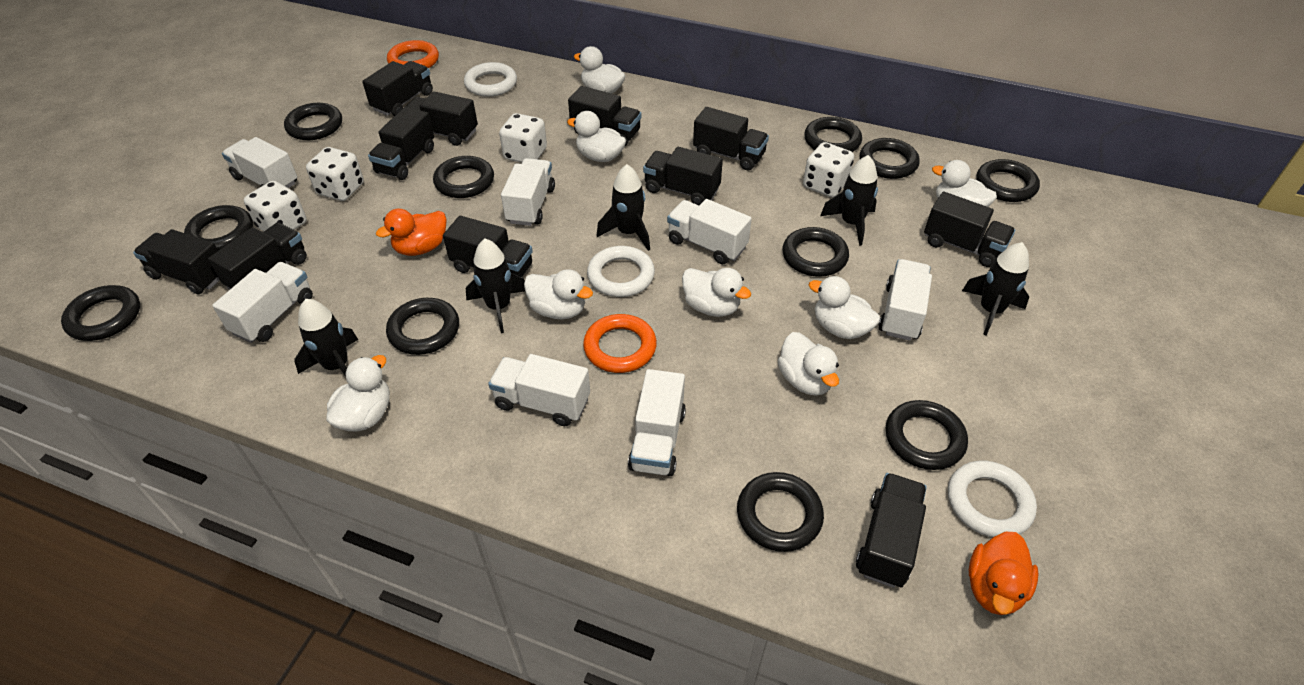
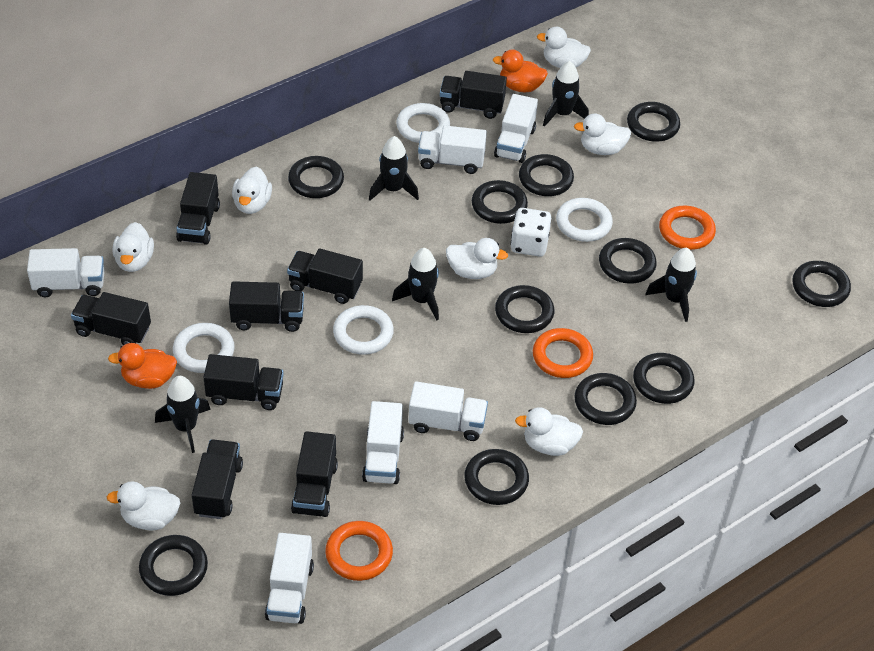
black truck: 11 -> 8
orange ring: 2 -> 3
white dice: 4 -> 1
white duck: 8 -> 7
white ring: 3 -> 4
white truck: 7 -> 6

